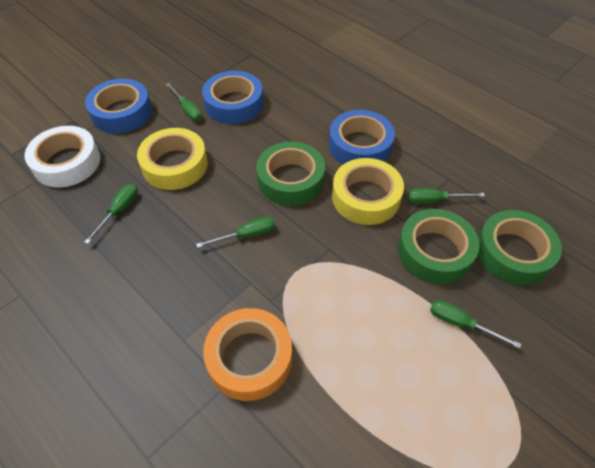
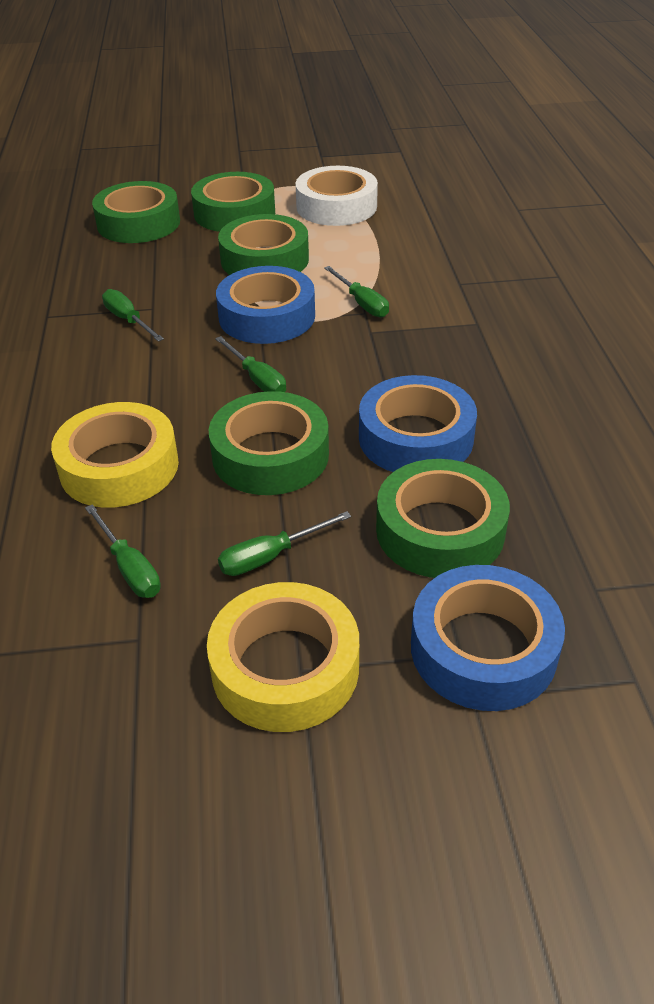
green tape: 3 -> 5
orange tape: 1 -> 0

